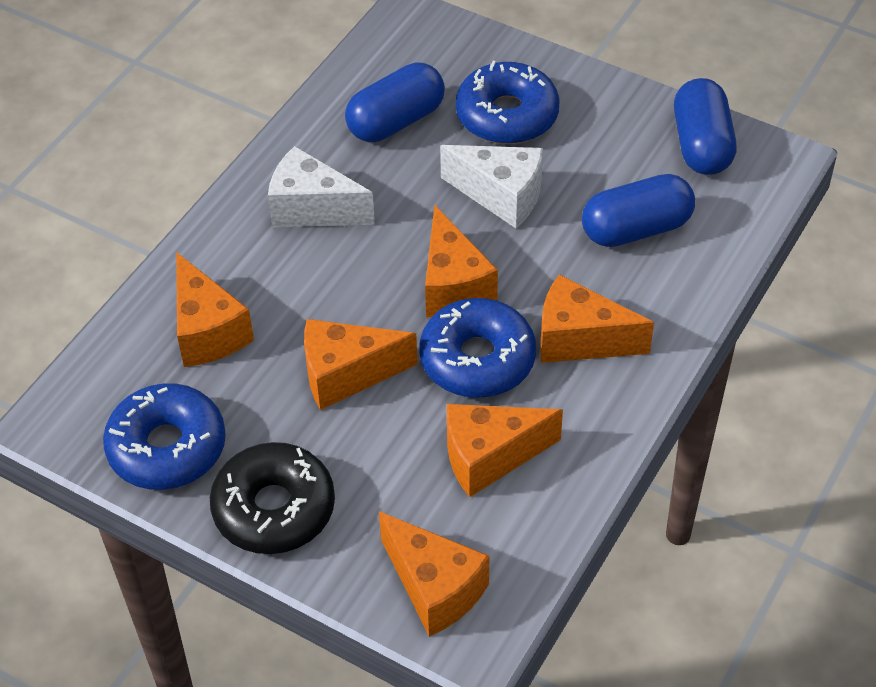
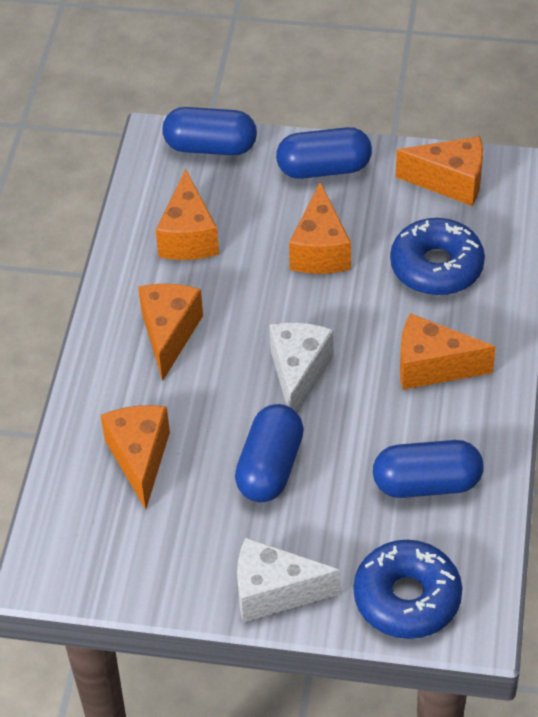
black donut: 1 -> 0
blue capsule: 3 -> 4
blue donut: 3 -> 2

